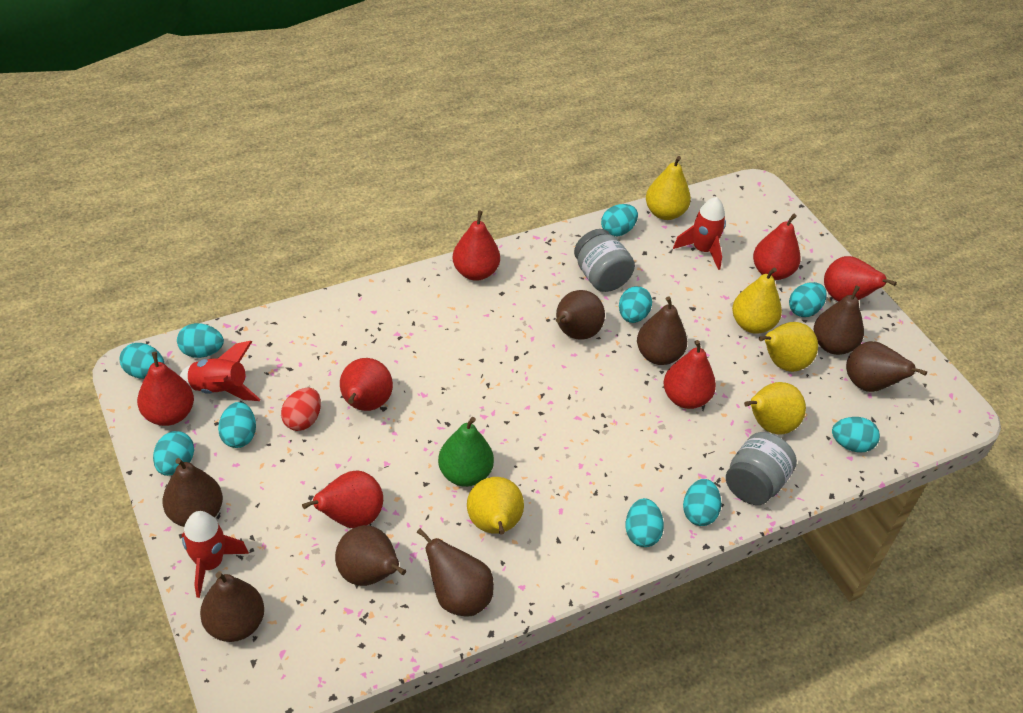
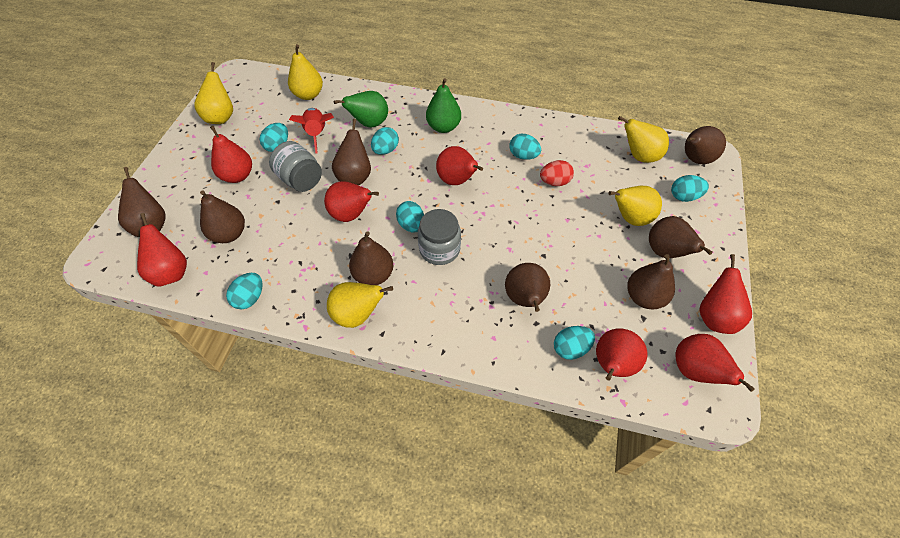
green pear: 1 -> 2
red rocket: 3 -> 1
turquoise egg: 10 -> 7

